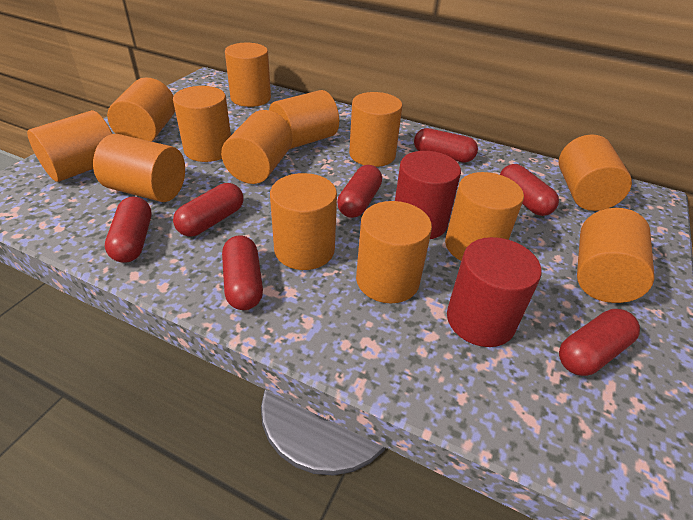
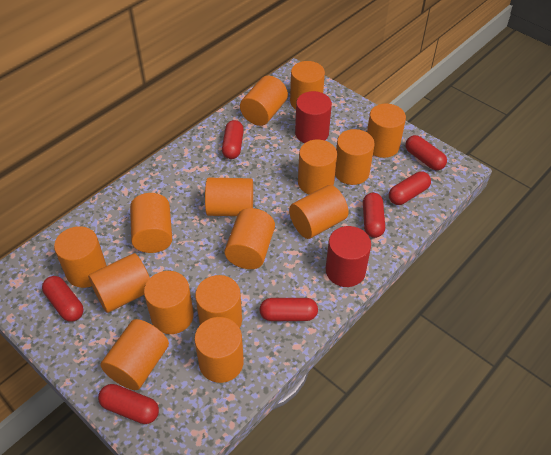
orange cylinder: 13 -> 15

